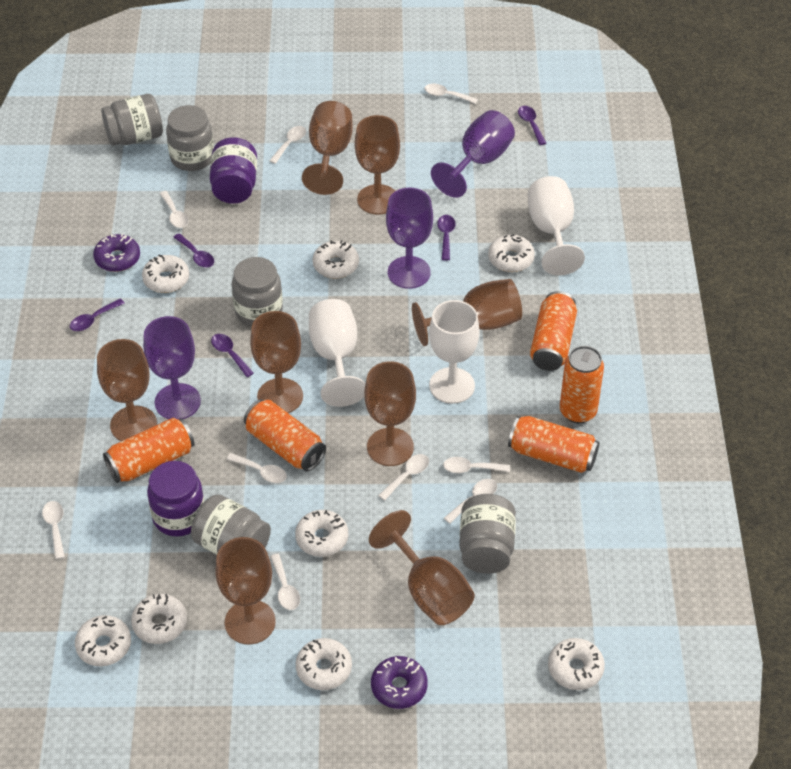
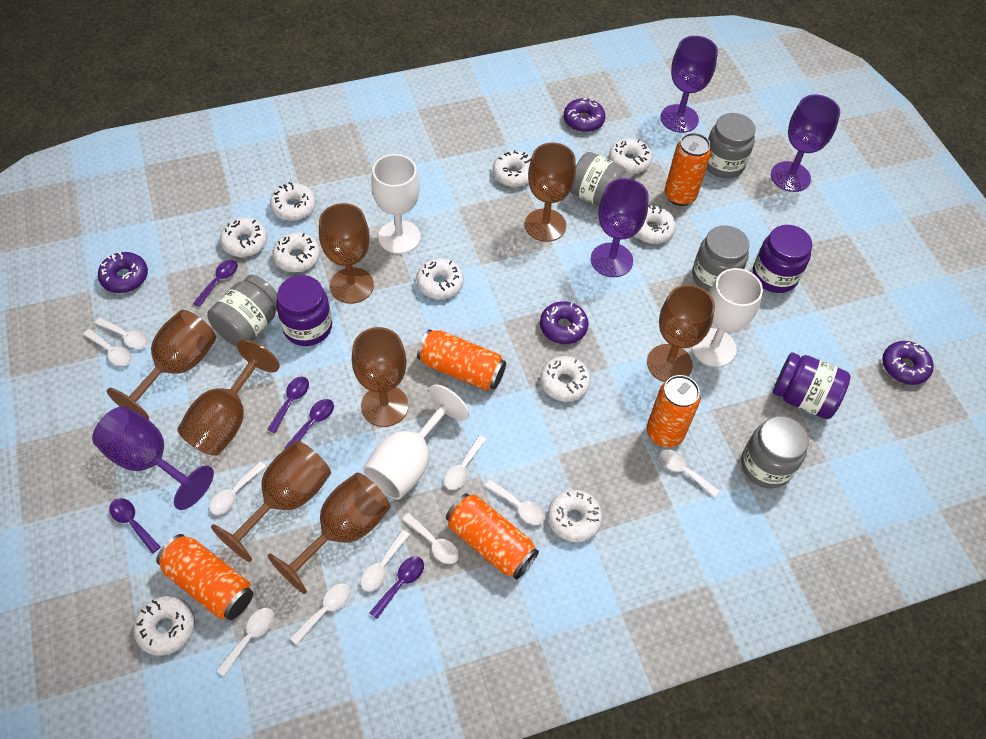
purple donut: 2 -> 4
purple goblet: 3 -> 4
purple jar: 2 -> 3
white donut: 8 -> 10
white spoon: 9 -> 10

